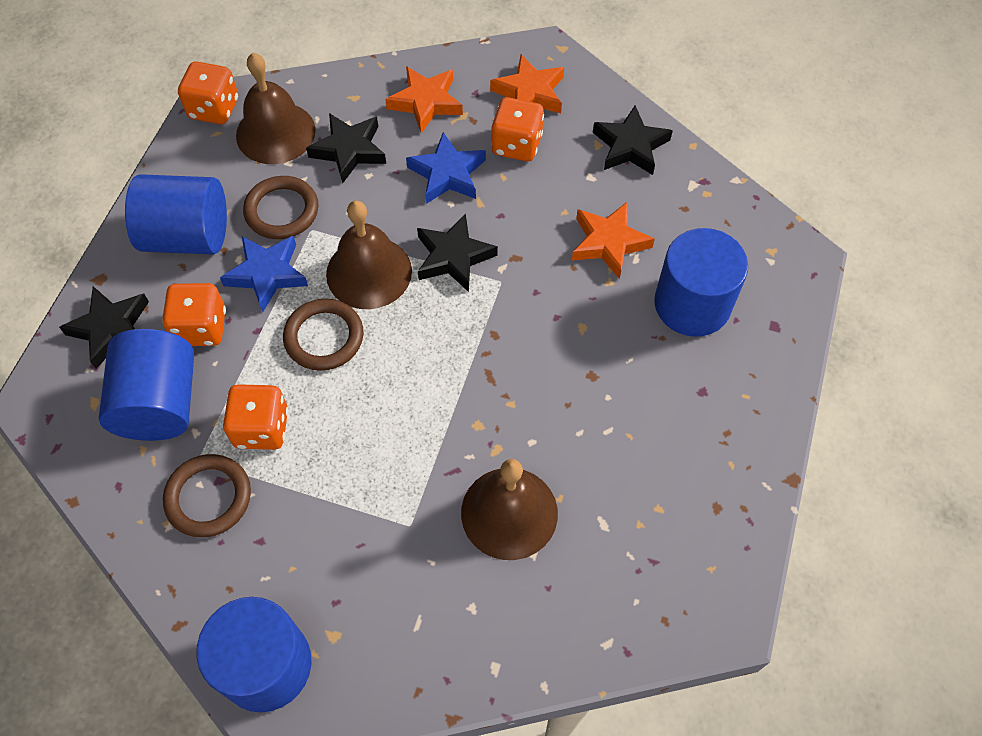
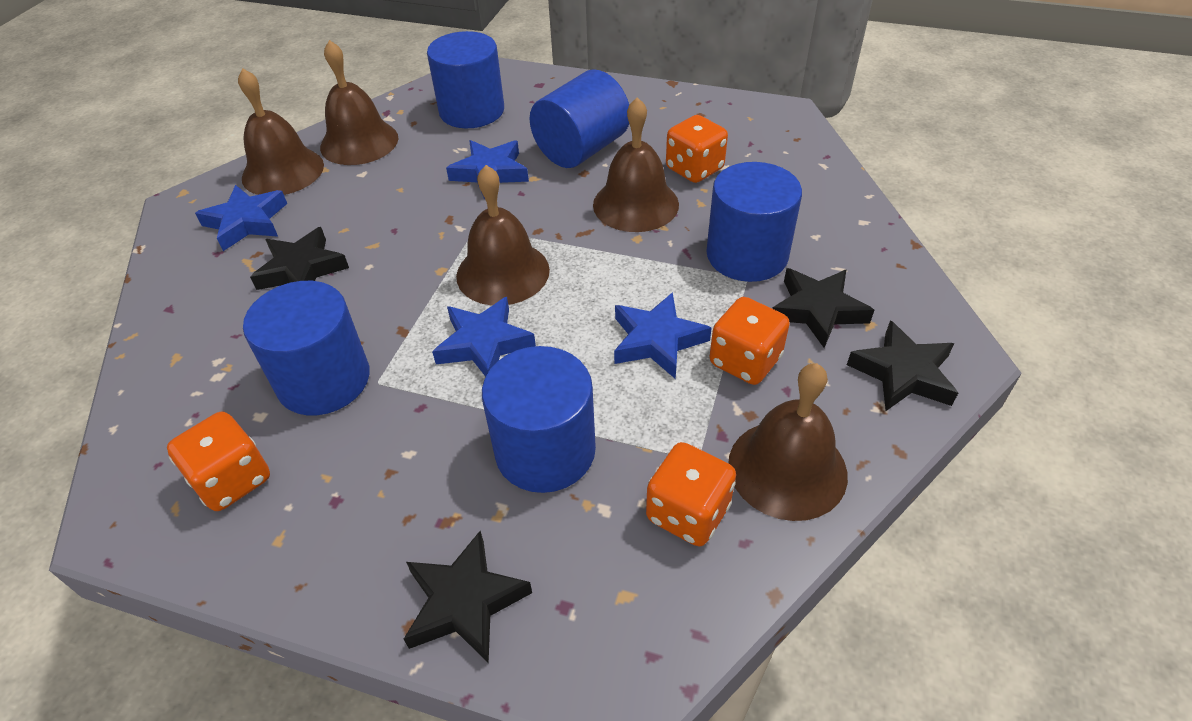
blue cylinder: 4 -> 5
blue star: 2 -> 4
brown bell: 3 -> 5
brown ring: 3 -> 0
orange star: 3 -> 0

